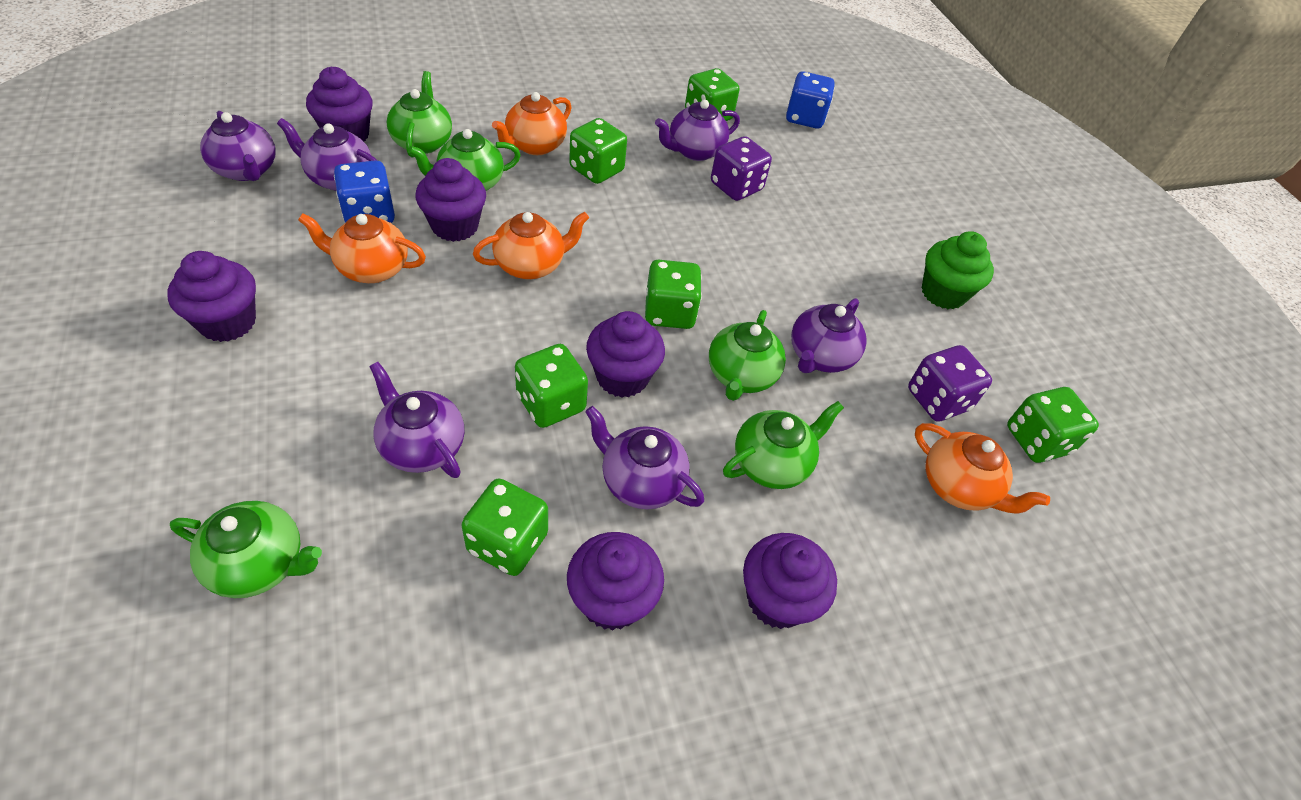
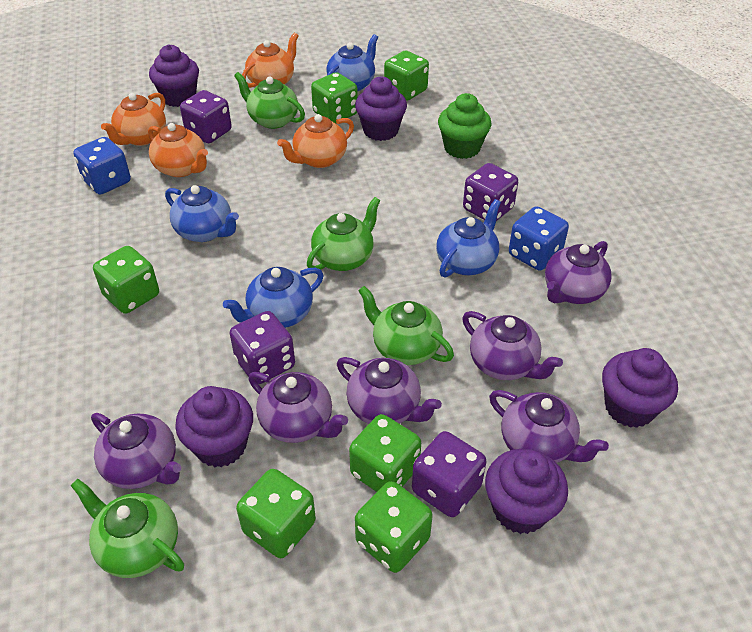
blue teapot: 0 -> 4
green teapot: 5 -> 4
purple cupcake: 6 -> 5
purple dice: 2 -> 4

